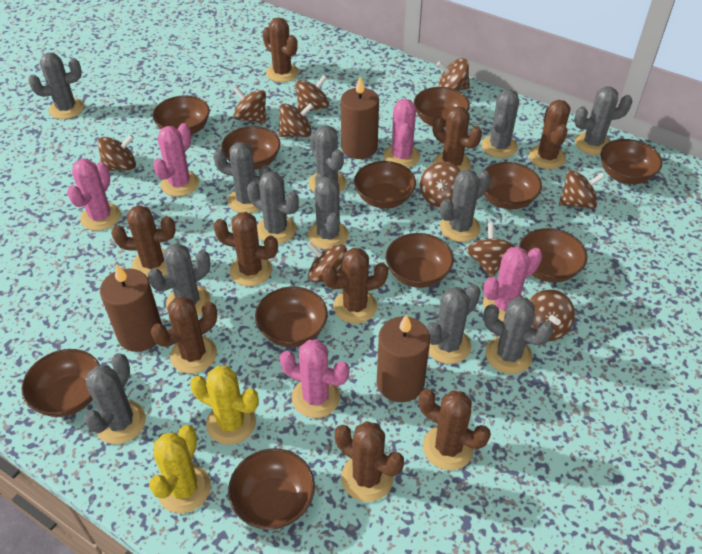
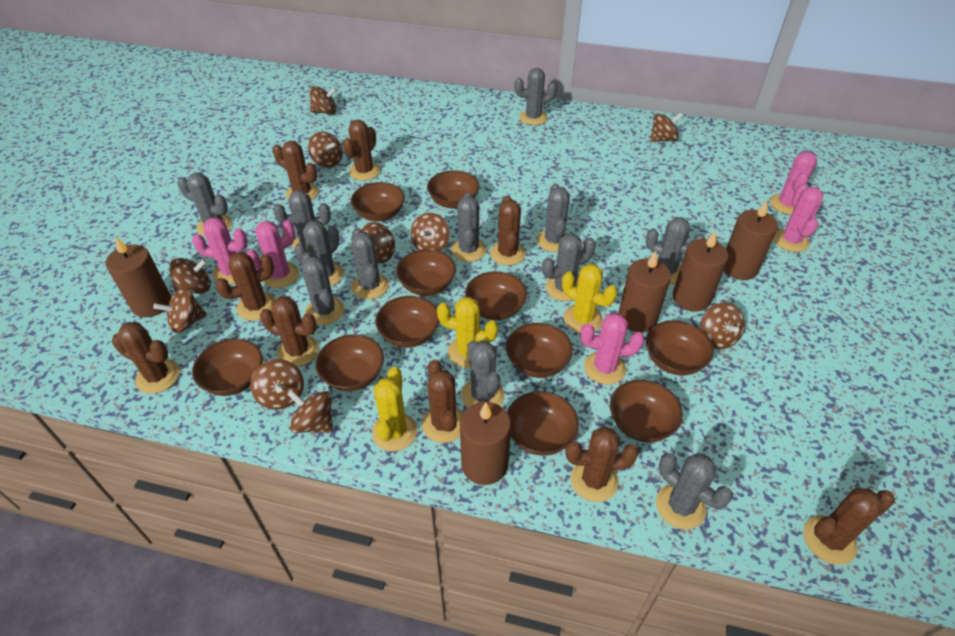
brown candle: 3 -> 5
yellow cactus: 2 -> 3

